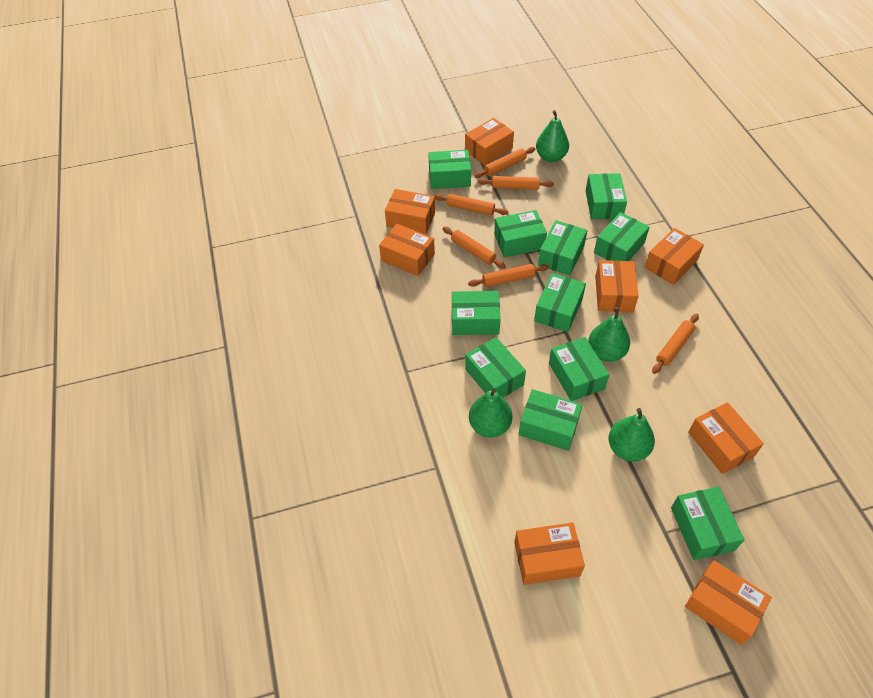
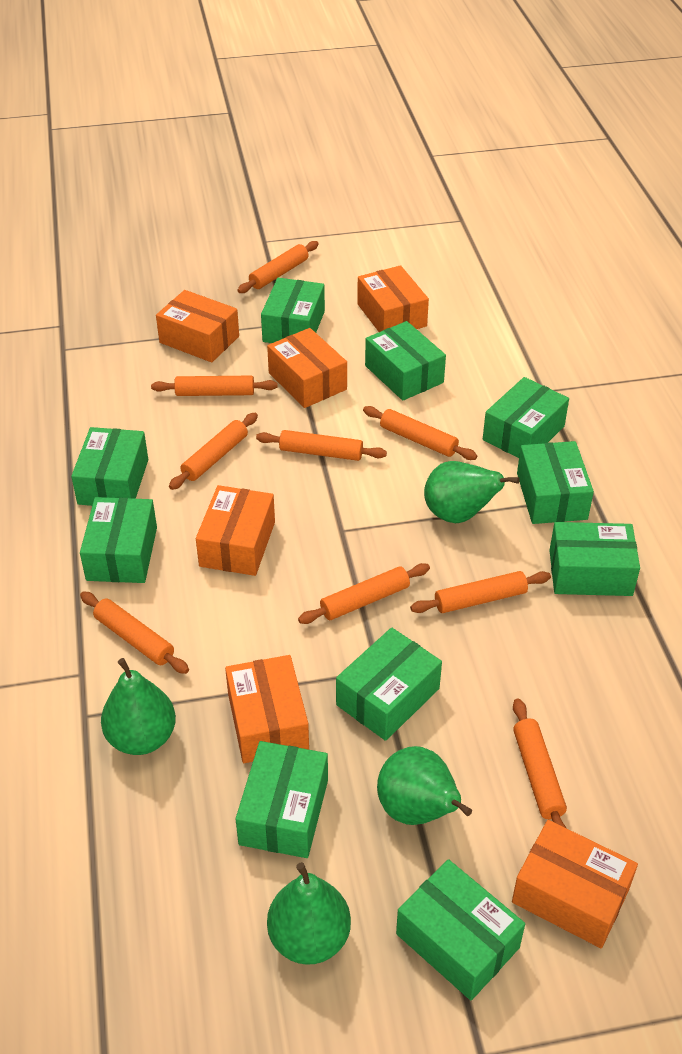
green box: 11 -> 10
orange box: 8 -> 6
orange rolling pin: 6 -> 9

